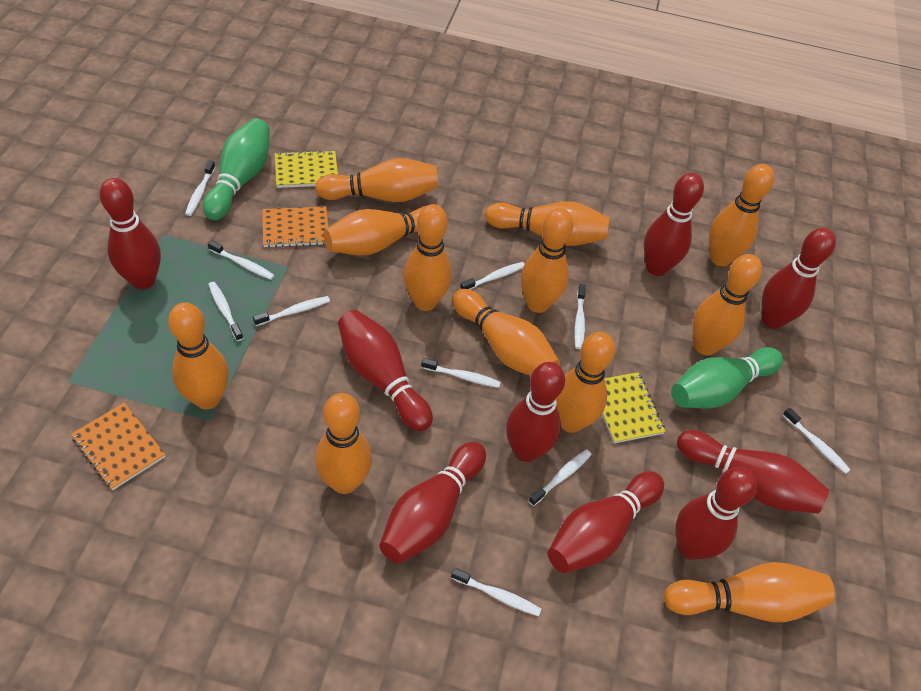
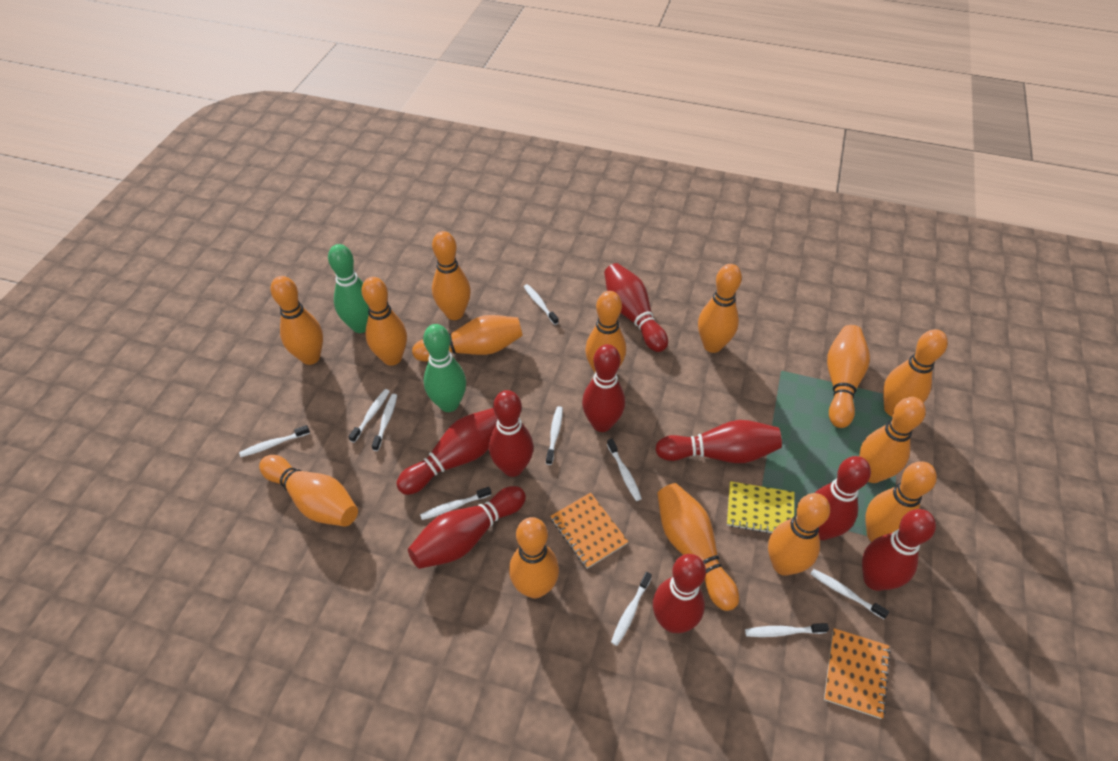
orange bowling pin: 12 -> 14
yellow notebook: 2 -> 1

